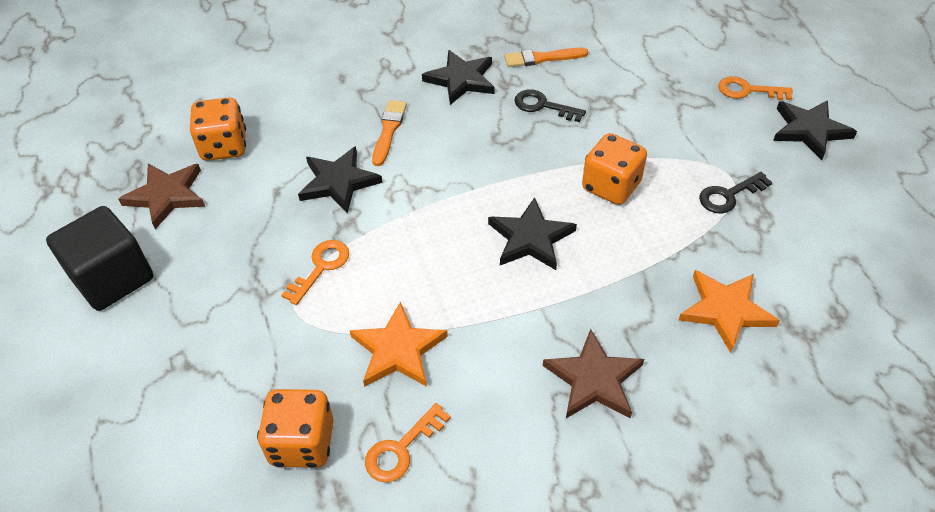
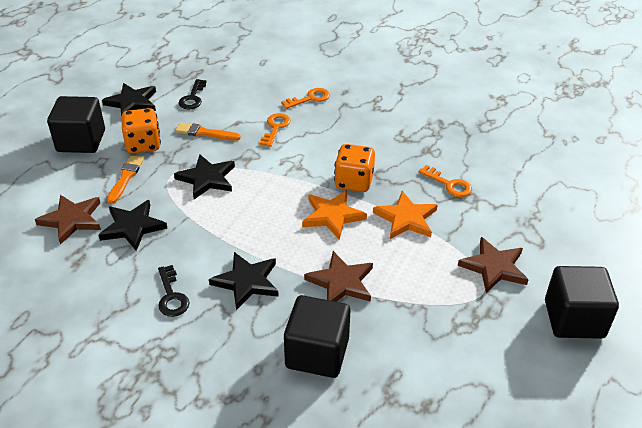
black cube: 1 -> 3
brown star: 2 -> 3
orange dice: 3 -> 2

